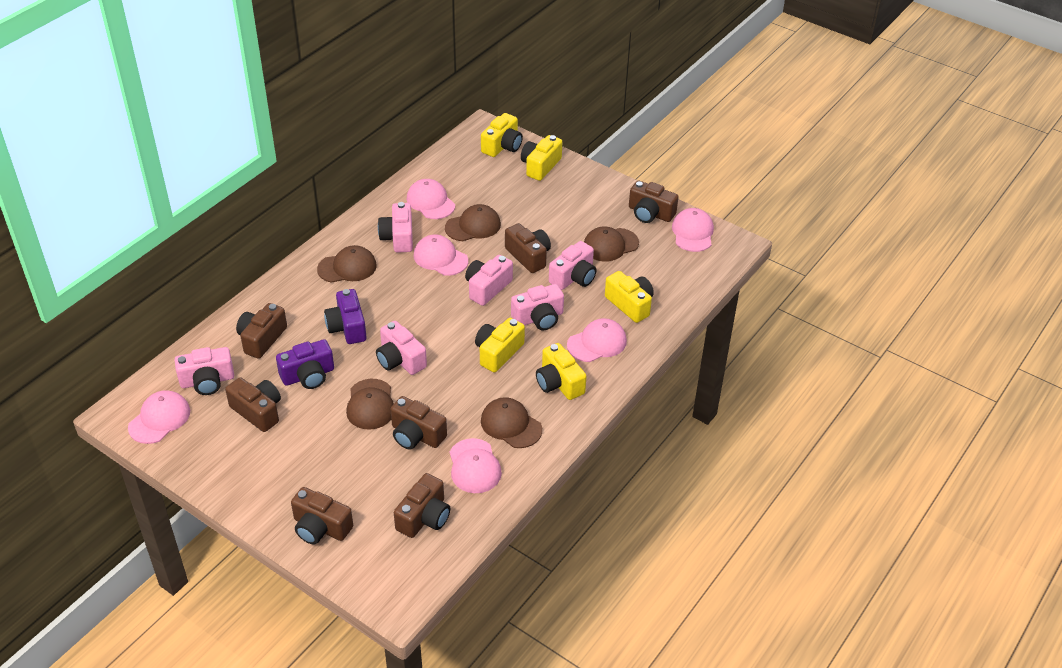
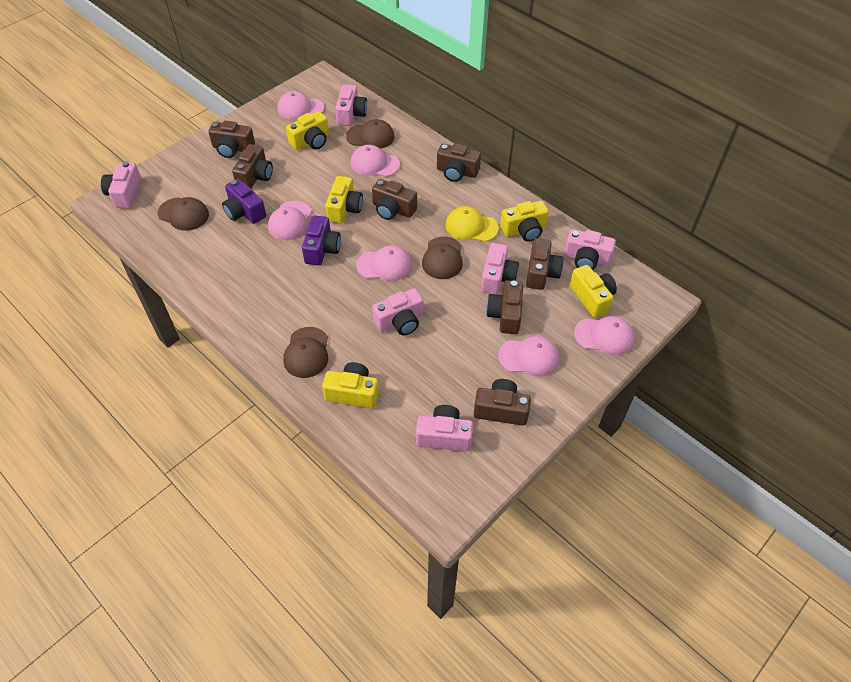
brown cap: 5 -> 4
yellow cap: 0 -> 1

